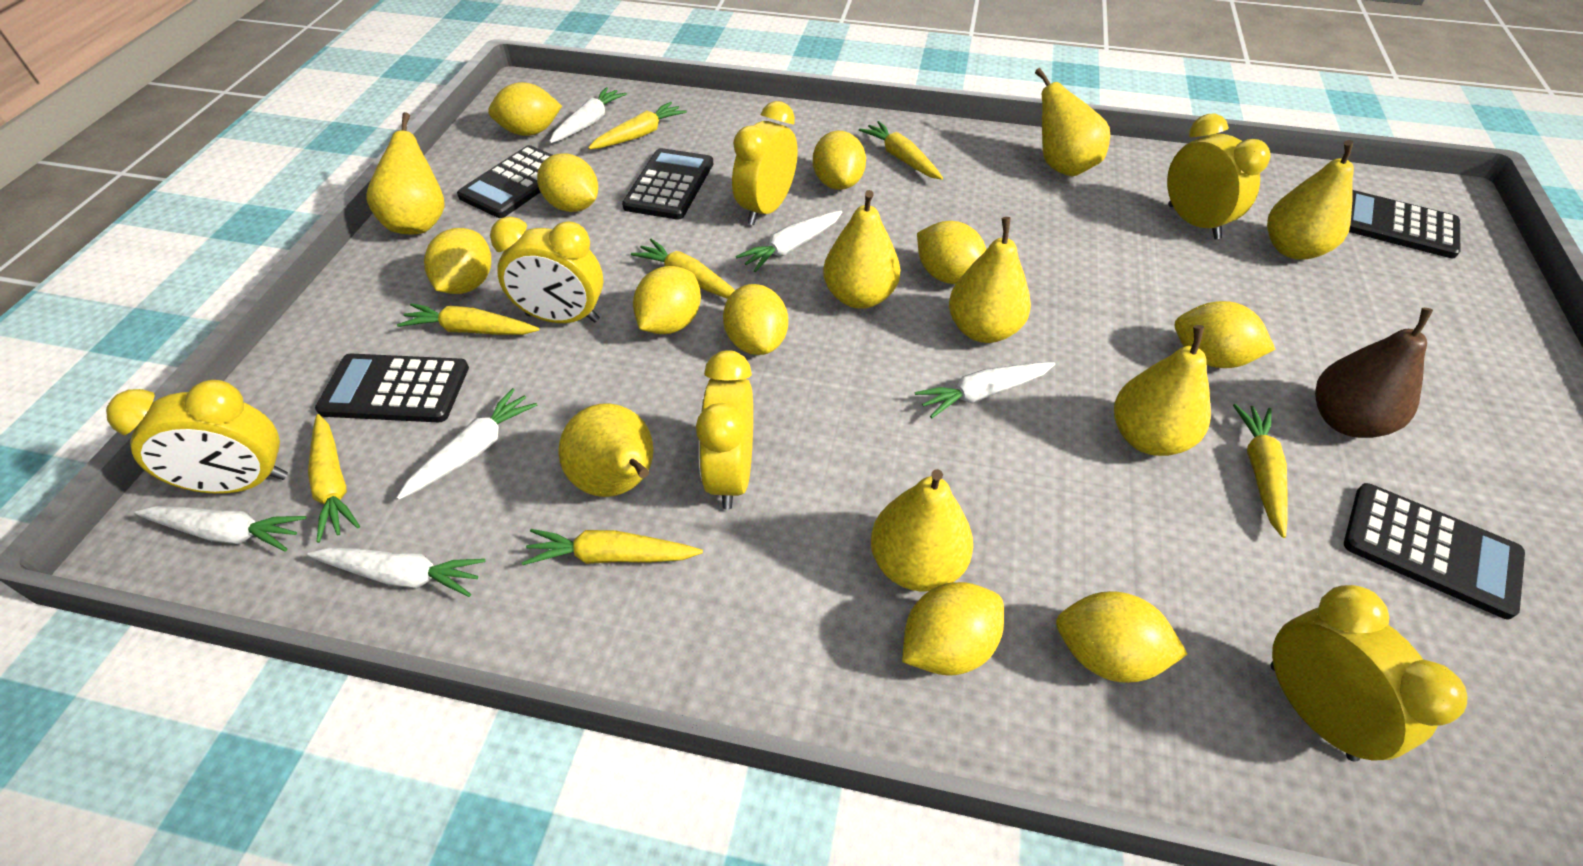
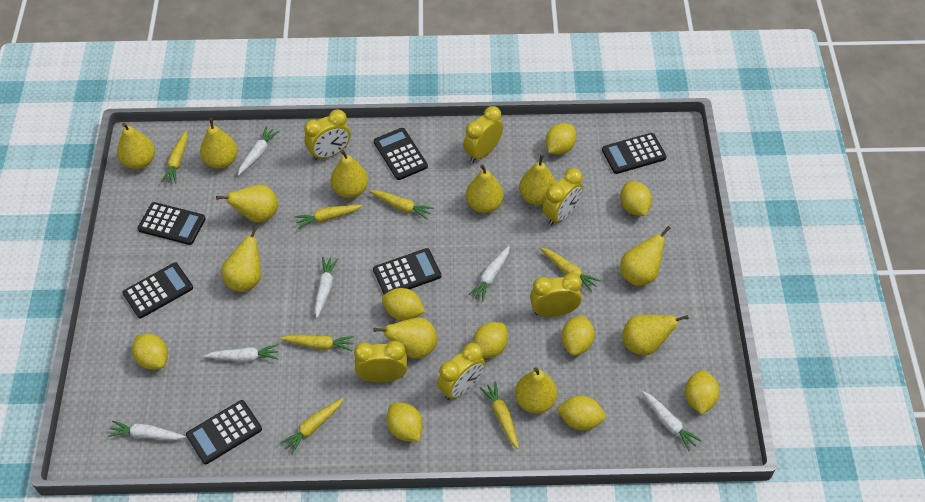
black calculator: 5 -> 6
brown pear: 1 -> 0
yellow lemon: 10 -> 9
yellow pear: 8 -> 11

